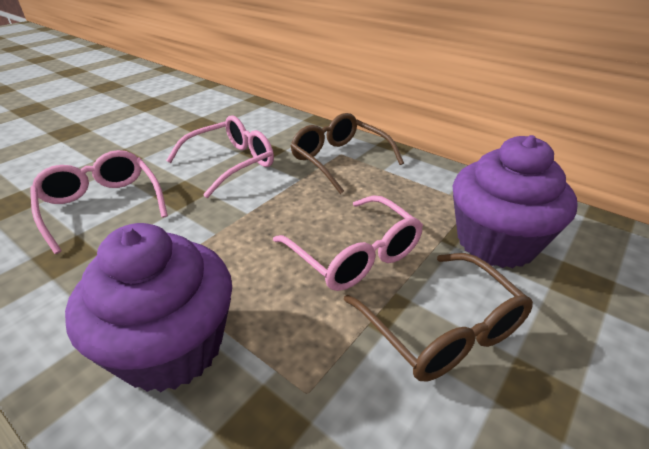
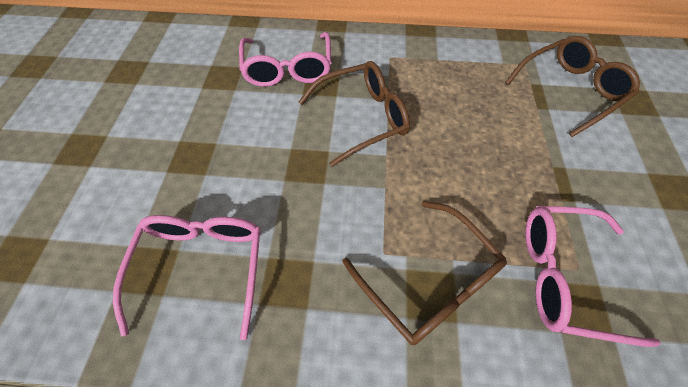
brown glasses: 2 -> 3
purple cupcake: 2 -> 0

